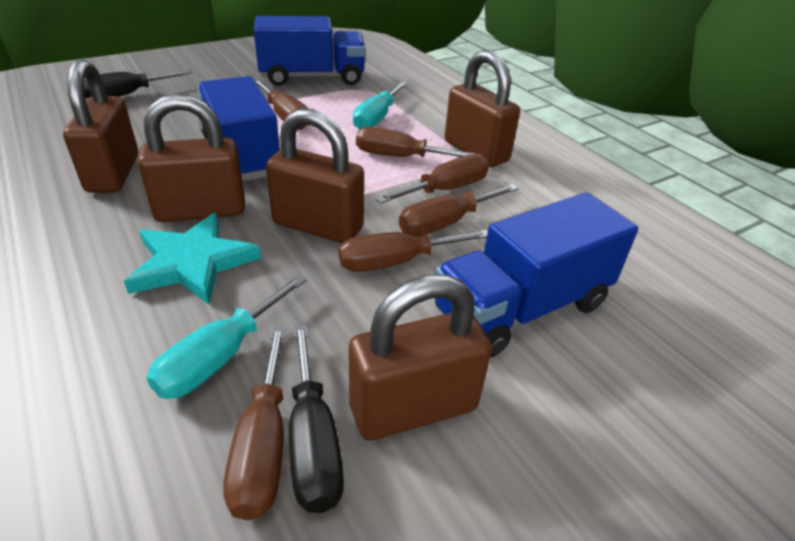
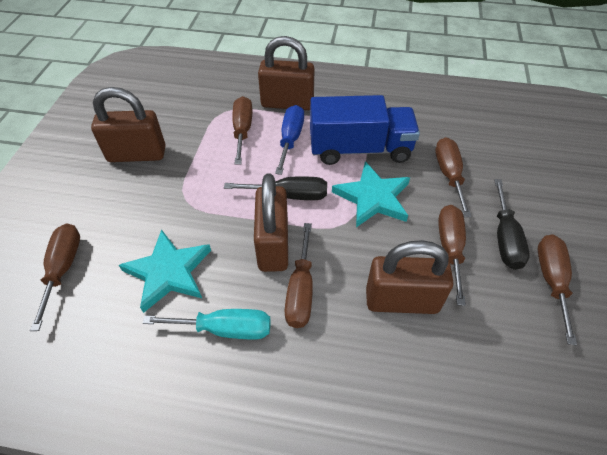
blue screwdriver: 0 -> 1
blue truck: 3 -> 1
brown padlock: 5 -> 4
turquoise screwdriver: 2 -> 1
turquoise star: 1 -> 2

